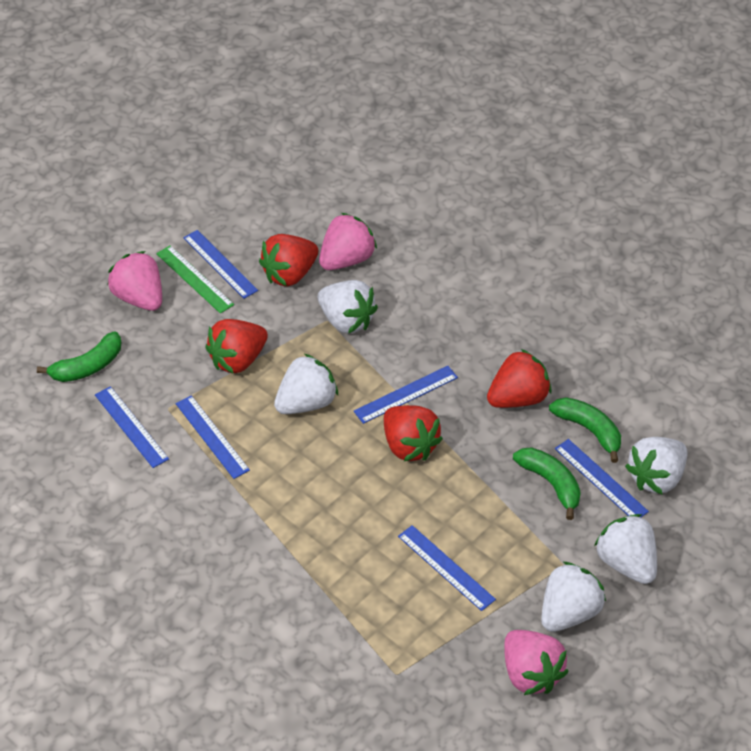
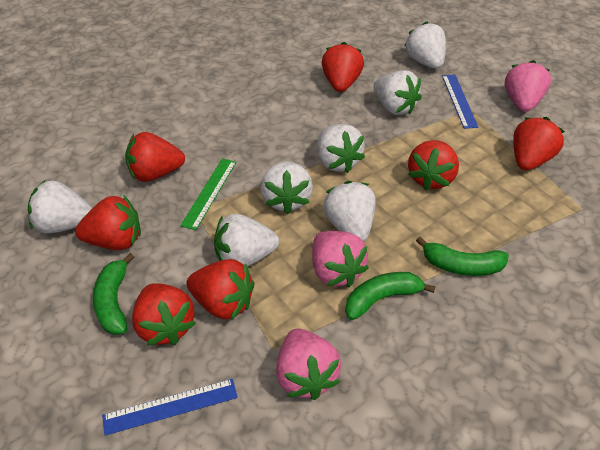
blue ruler: 6 -> 2
red strawberry: 4 -> 7
white strawberry: 5 -> 7

